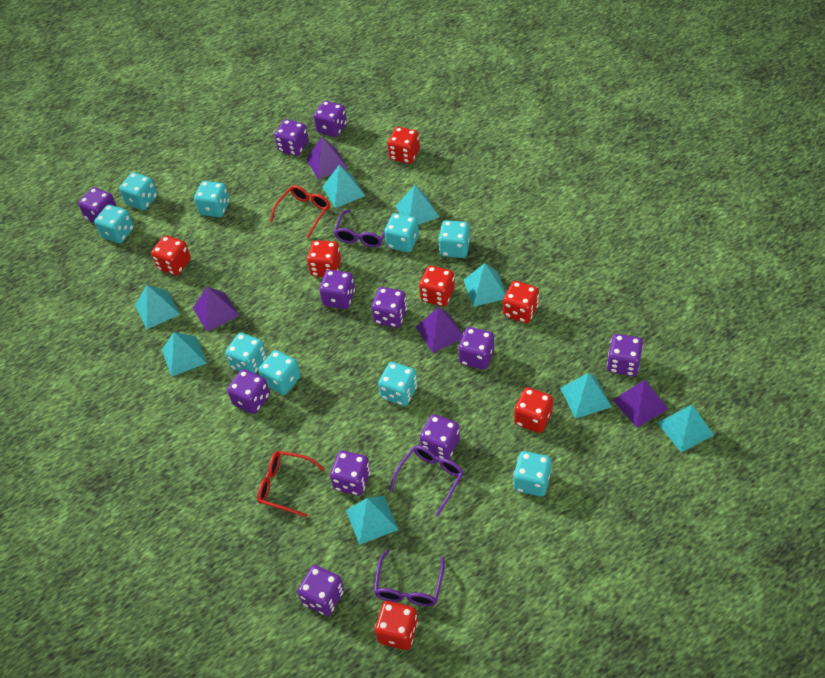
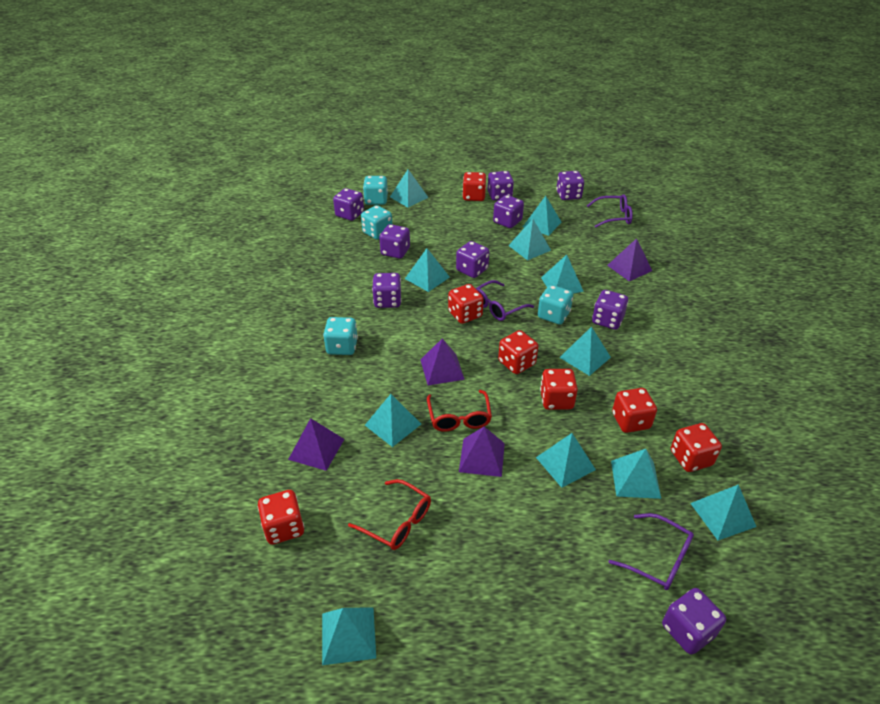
purple dice: 11 -> 9
turquoise dice: 9 -> 4
turquoise pyramid: 8 -> 11

